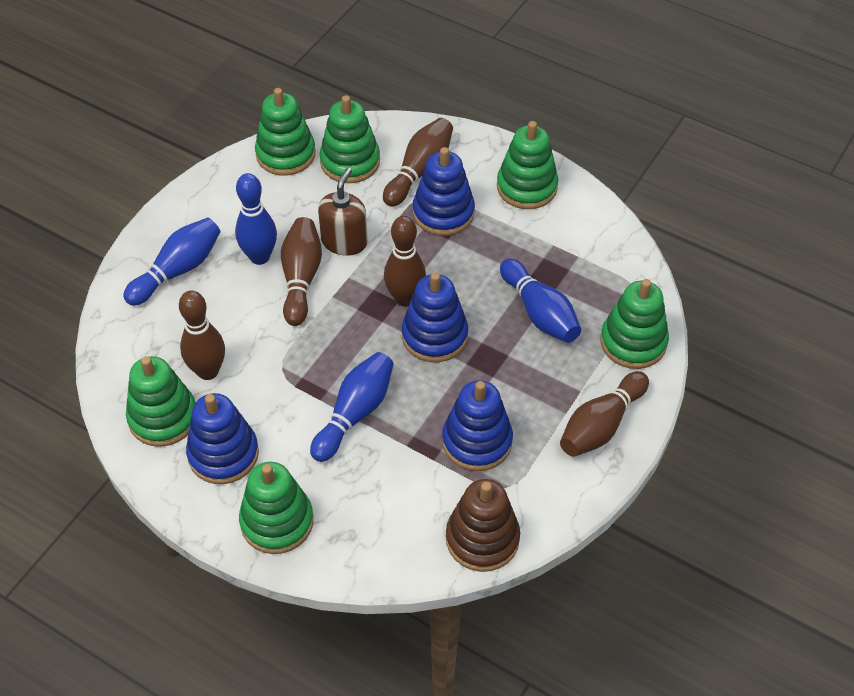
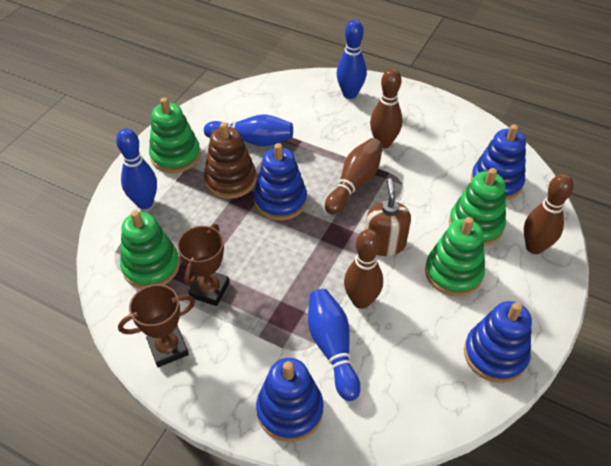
brown bowling pin: 5 -> 4
brown trophy: 0 -> 2
green stacking toy: 6 -> 4

